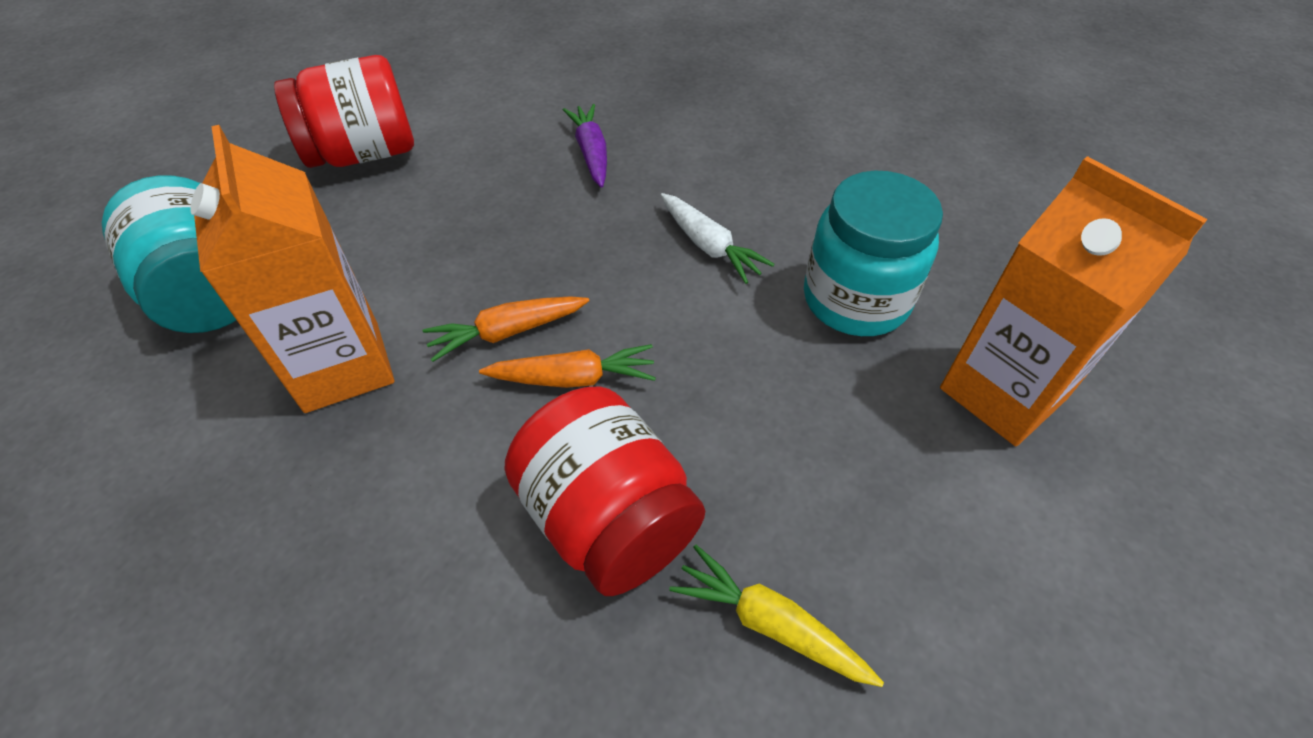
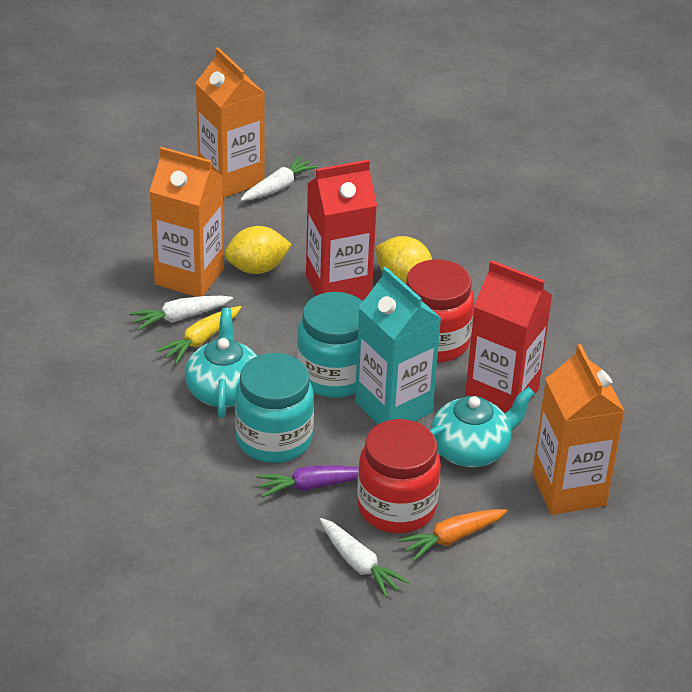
orange carrot: 2 -> 1
orange carton: 2 -> 3
red carton: 0 -> 2
turquoise carton: 0 -> 1
turquoise teapot: 0 -> 2
white carrot: 1 -> 3
yellow lemon: 0 -> 2

